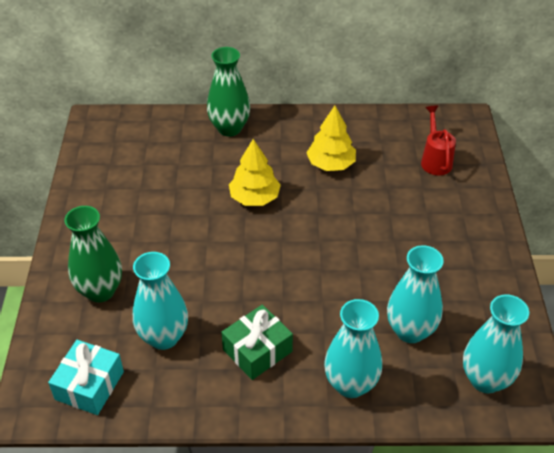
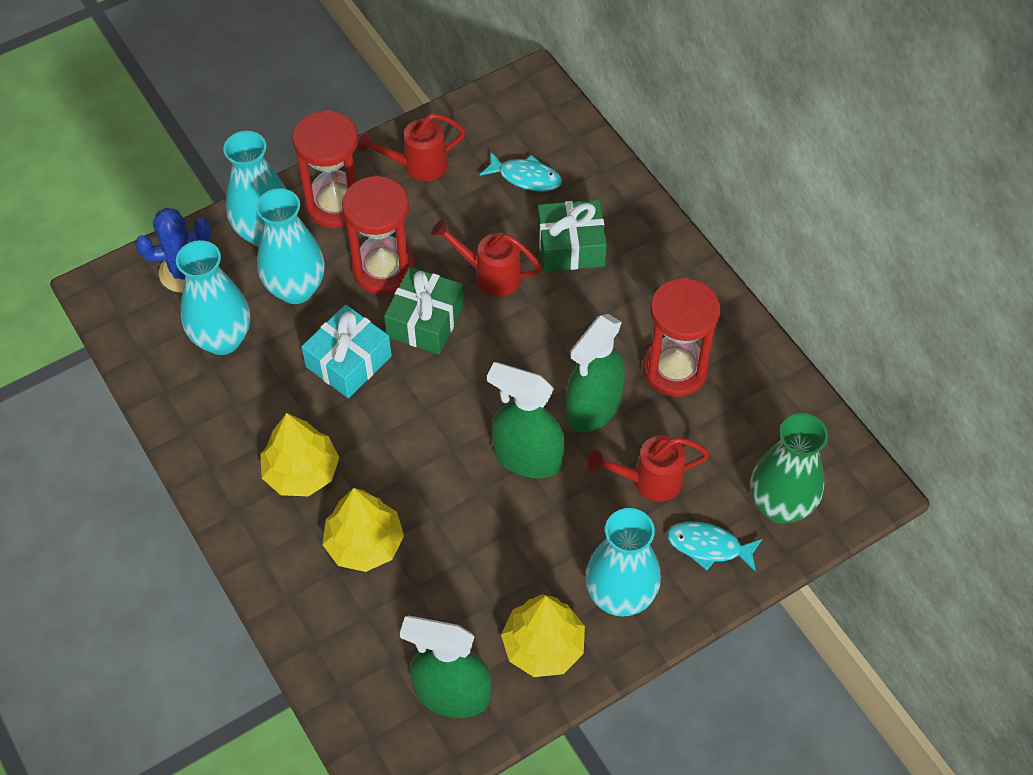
blue cactus: 0 -> 1
green gift: 1 -> 2
green spray bottle: 0 -> 3
green vase: 2 -> 1
red hourglass: 0 -> 3
red watering can: 1 -> 3
turquoise fish: 0 -> 2
yellow tree: 2 -> 3

